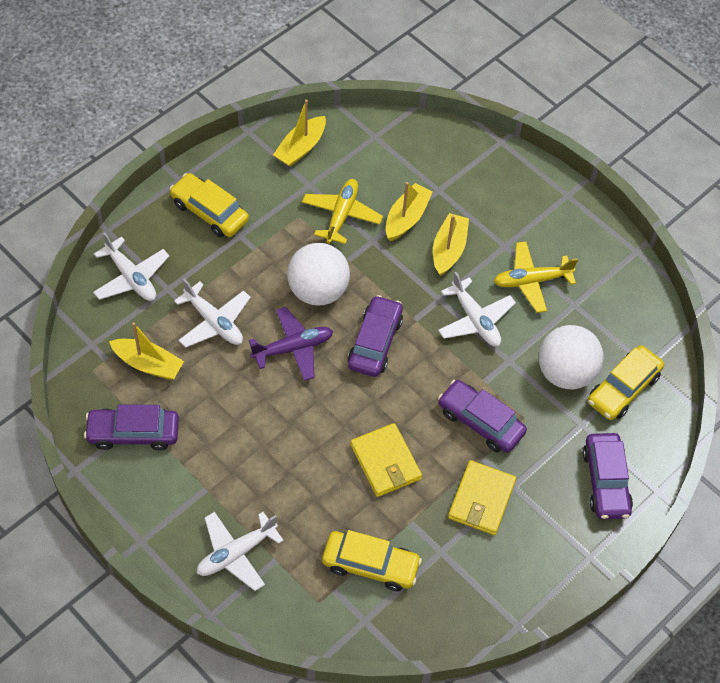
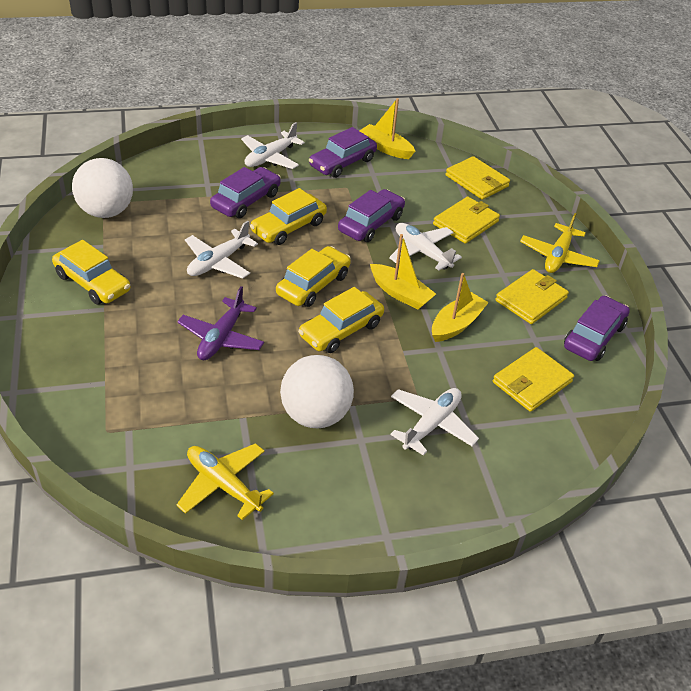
yellow boat: 4 -> 3
yellow car: 3 -> 4
yellow wallet: 2 -> 4

